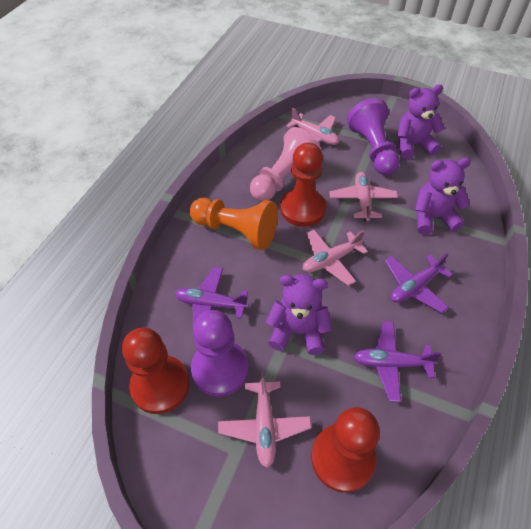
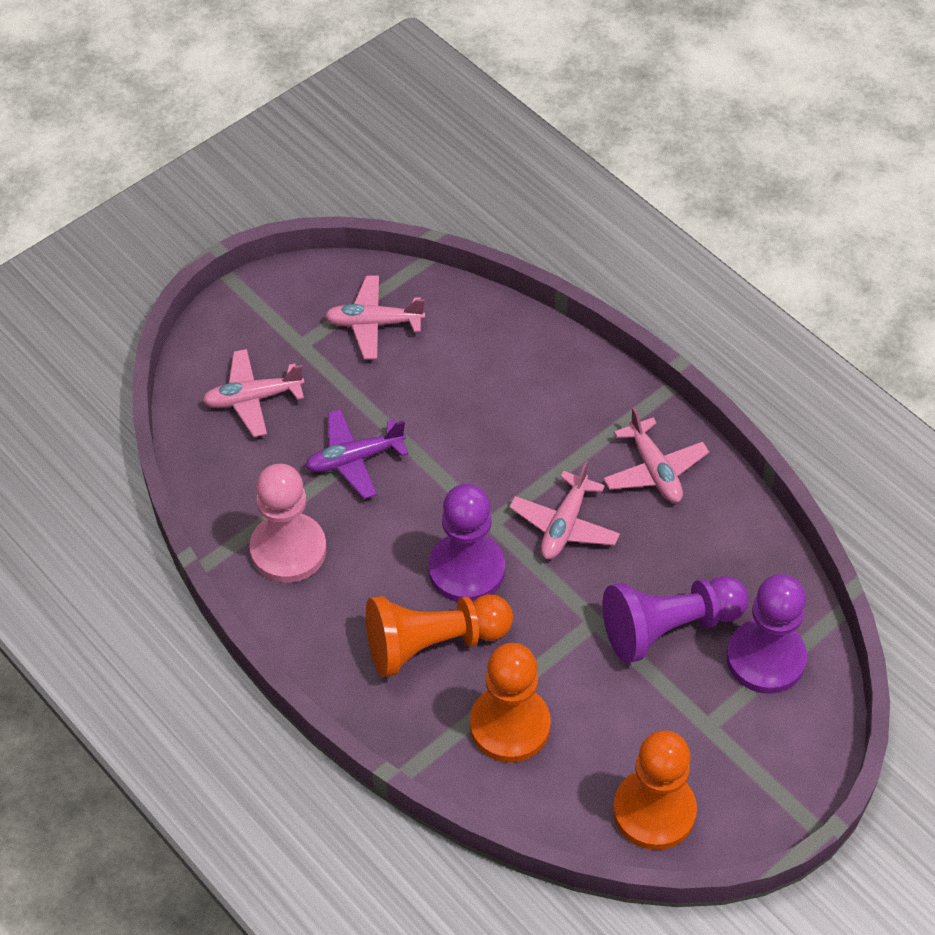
orange pawn: 1 -> 3
purple pawn: 2 -> 3
purple plane: 3 -> 1
purple teddy bear: 3 -> 0
red pawn: 3 -> 0

